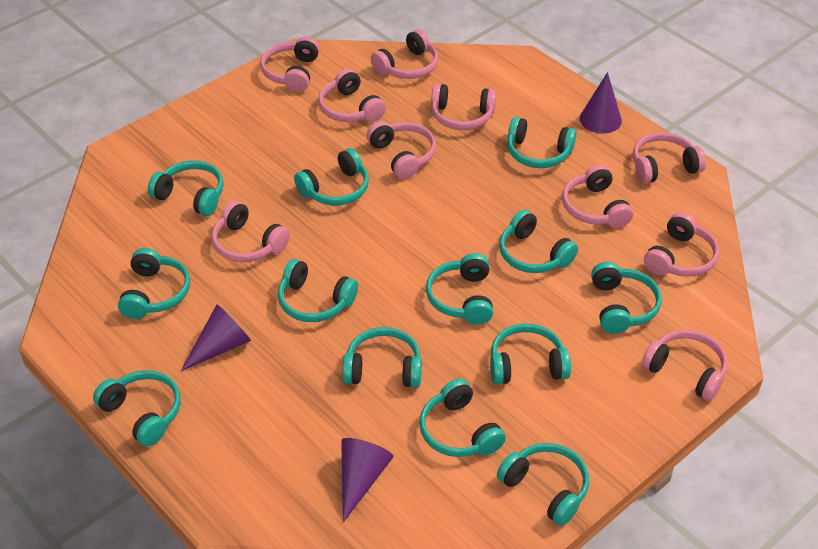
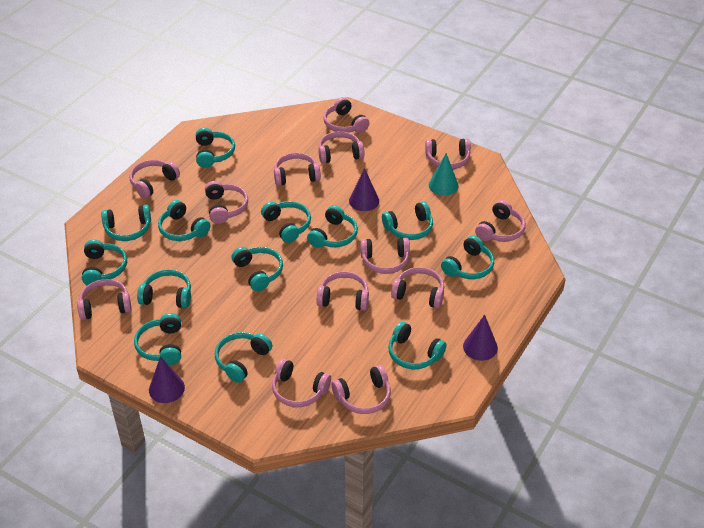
pink headphones: 10 -> 13
turquoise cone: 0 -> 1

